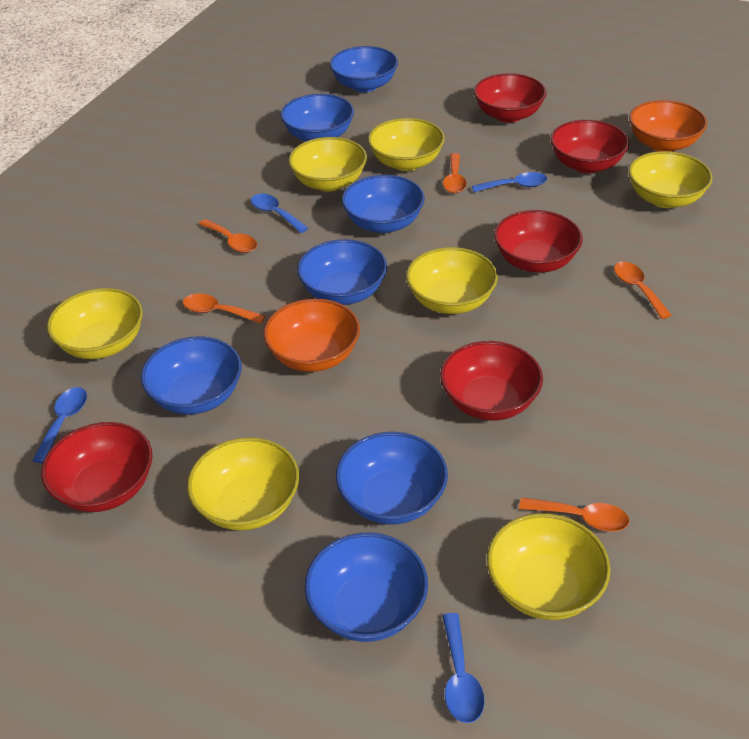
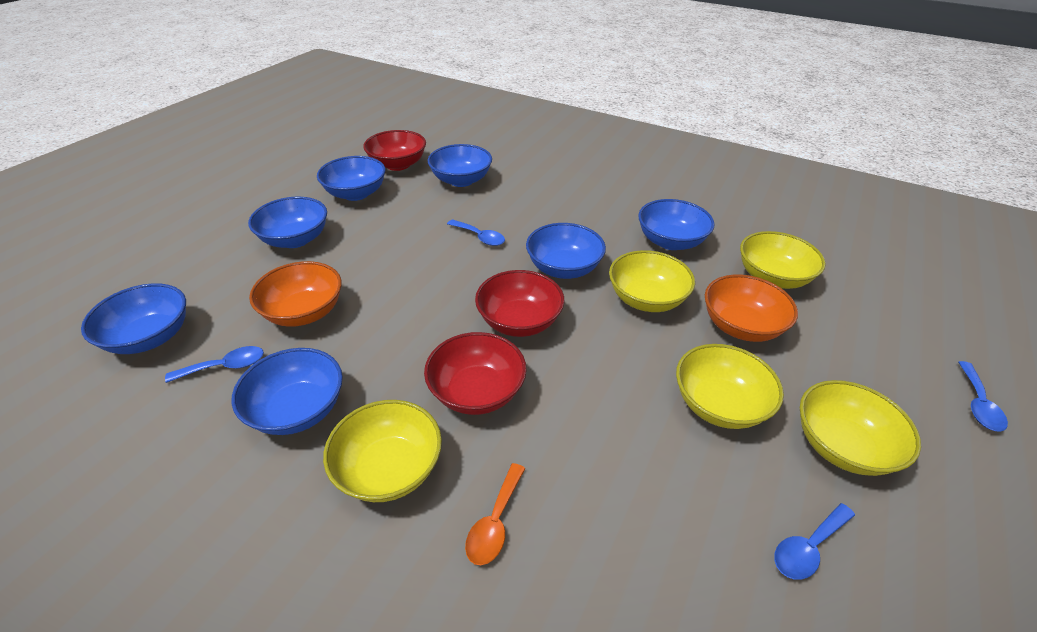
orange spoon: 5 -> 1
red bowl: 5 -> 3
yellow bowl: 7 -> 5

